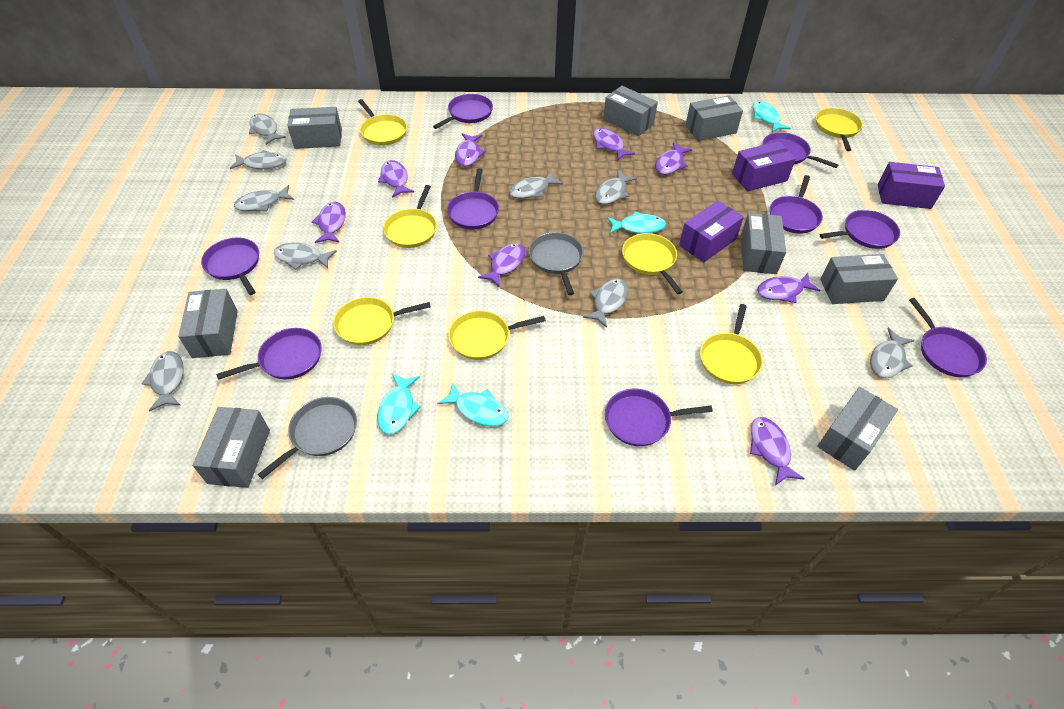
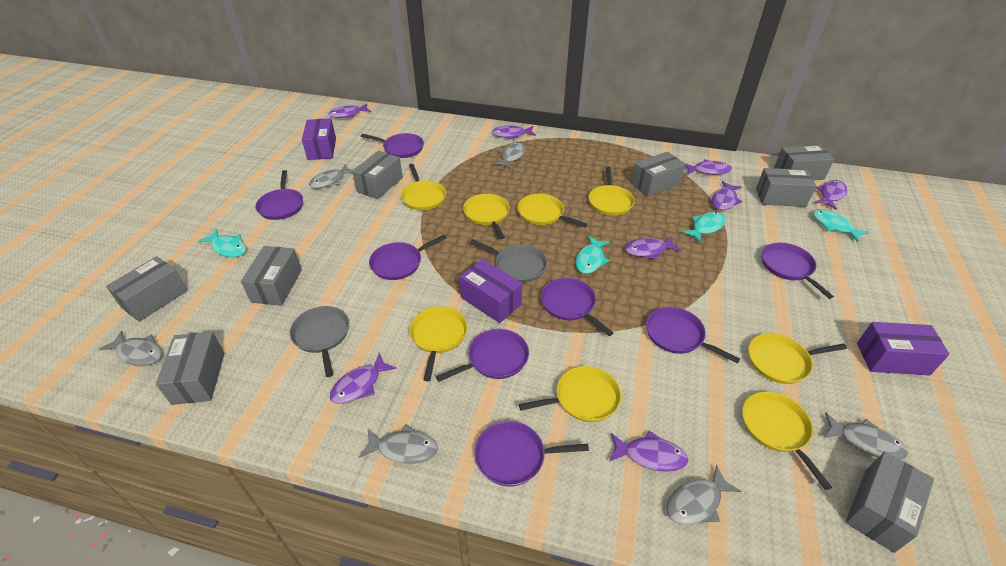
grey fish: 9 -> 6
purple pan: 9 -> 8
yellow pan: 7 -> 8

